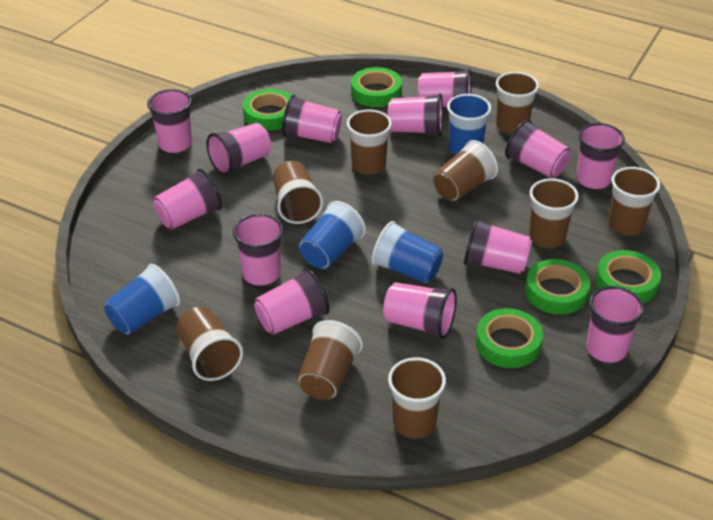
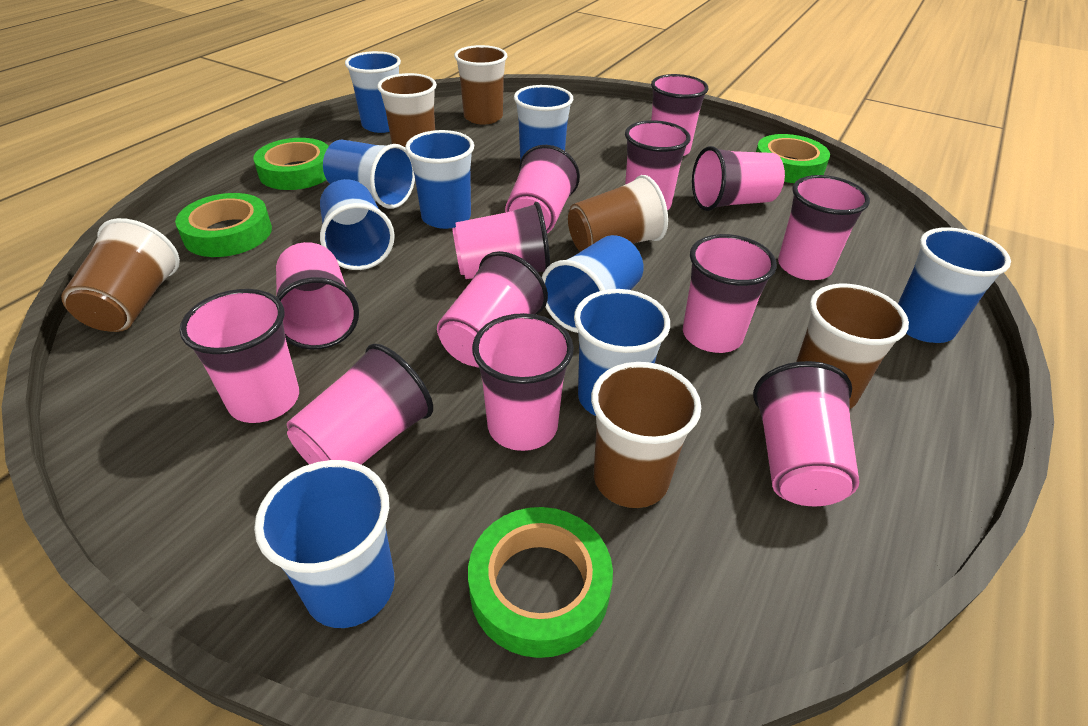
blue cup: 4 -> 9
brown cup: 9 -> 6
green tape: 5 -> 4

